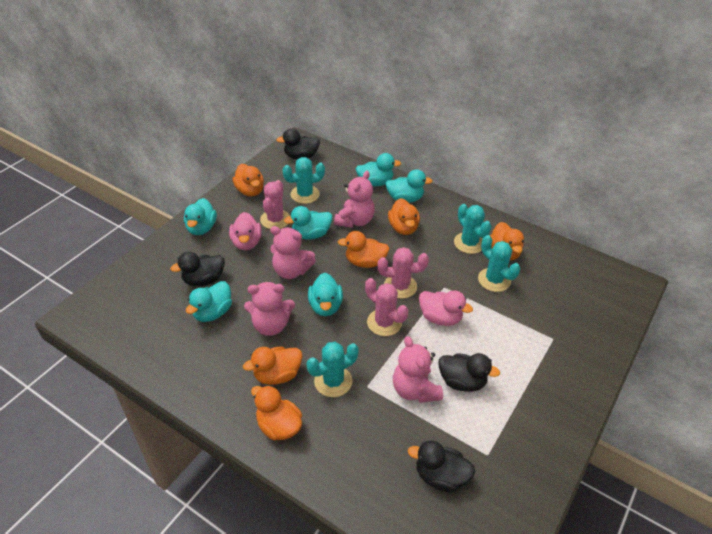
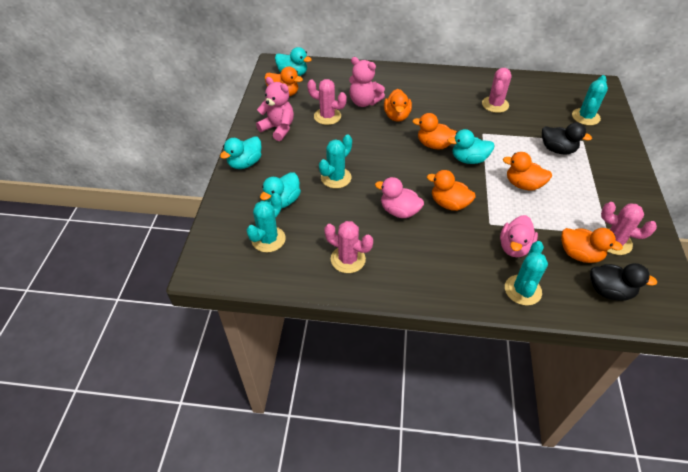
black duck: 4 -> 2
pink cactus: 3 -> 4
pink teddy bear: 4 -> 2
turquoise duck: 6 -> 4

